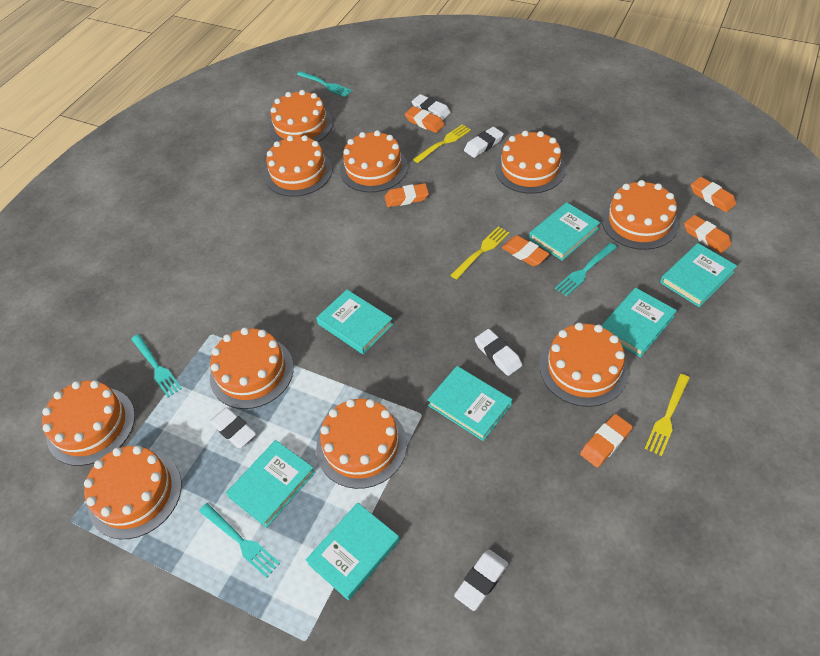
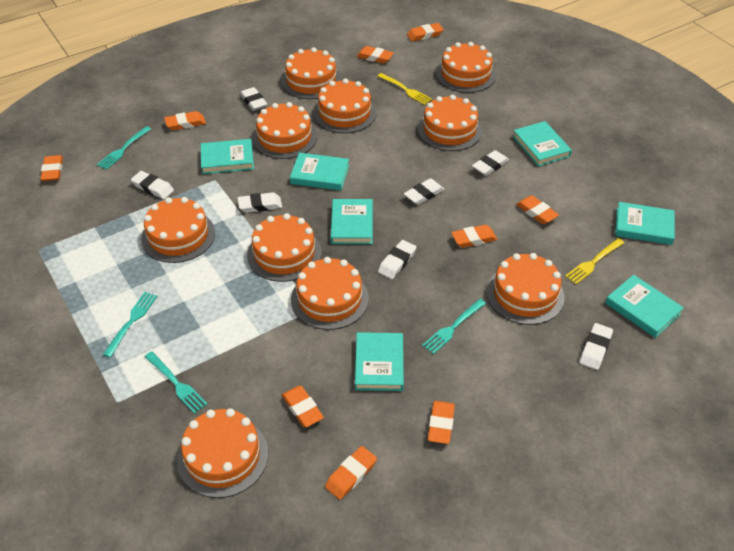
orange eraser: 6 -> 9
white eraser: 5 -> 7
yellow fork: 3 -> 2

